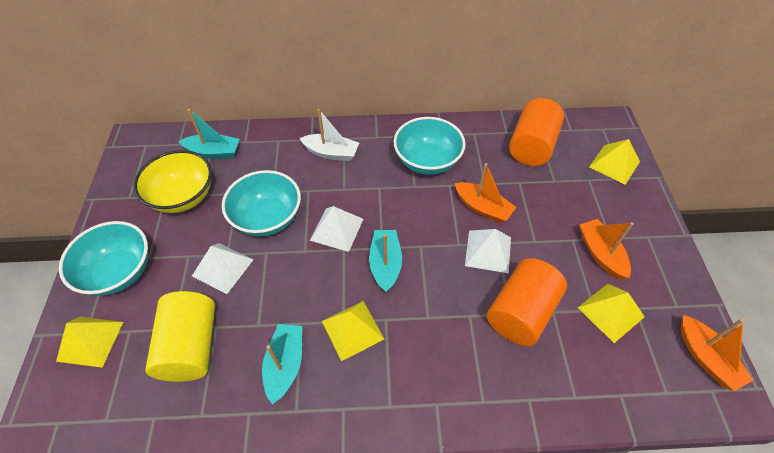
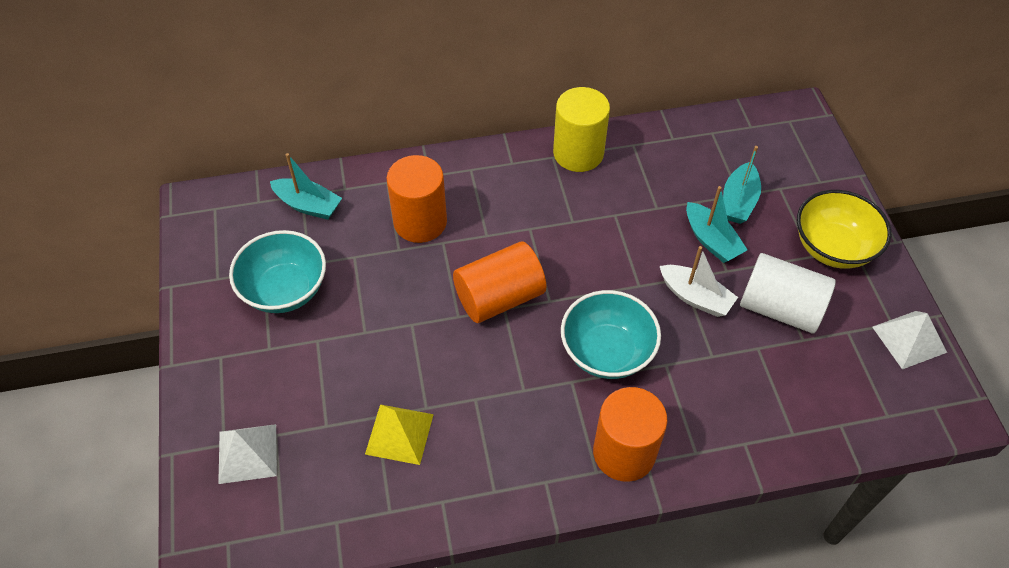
orange boat: 3 -> 0
orange cylinder: 2 -> 3
turquoise bowl: 3 -> 2
white cylinder: 0 -> 1
white pyramid: 3 -> 2
yellow pyramid: 4 -> 1

